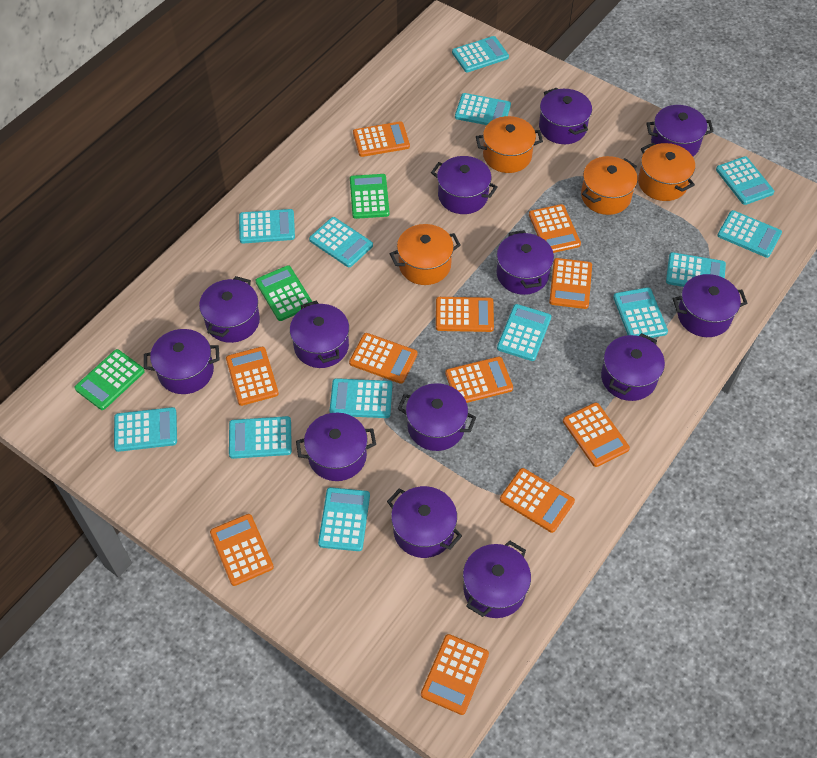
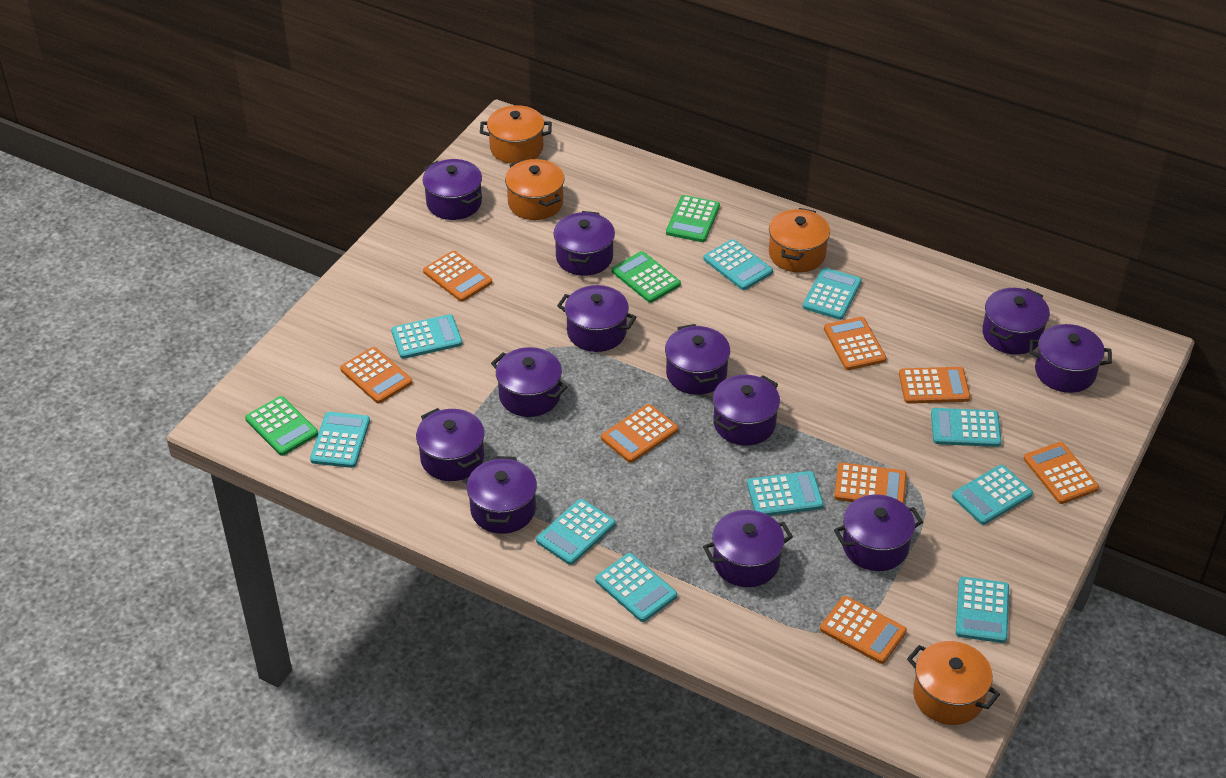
orange calculator: 11 -> 8
purple pot: 13 -> 12
turquoise calculator: 13 -> 10

